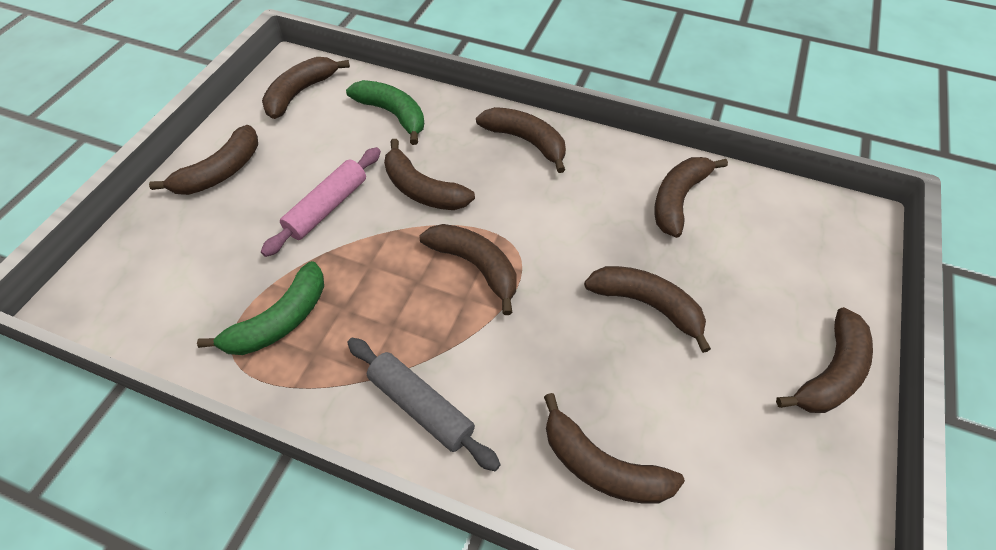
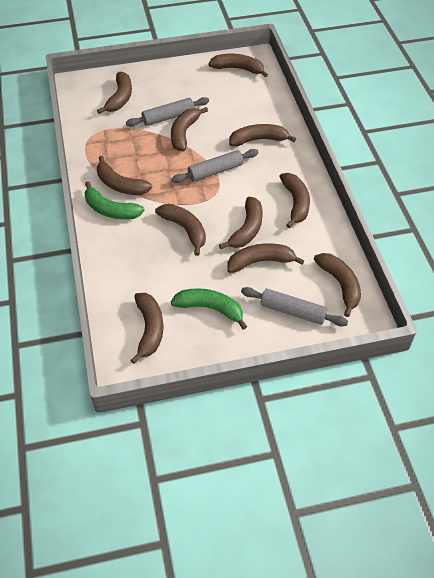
brown banana: 9 -> 11
grey rolling pin: 1 -> 3
pink rolling pin: 1 -> 0

